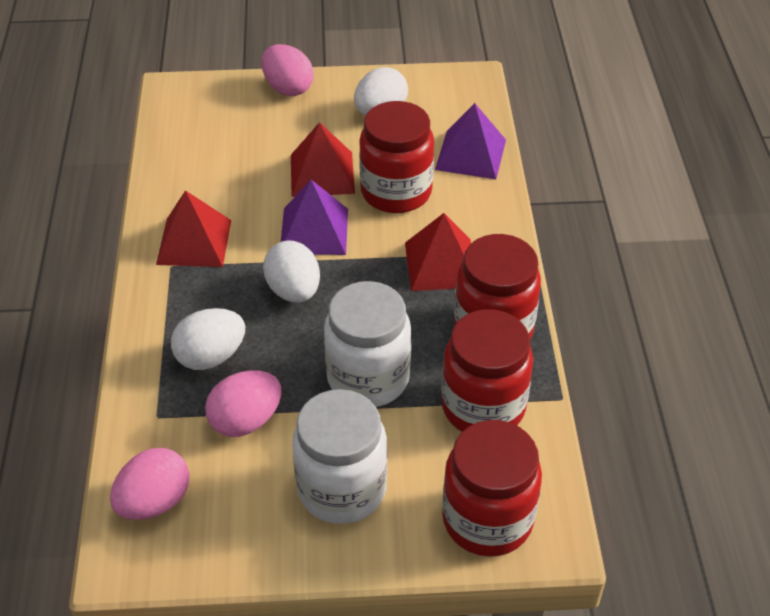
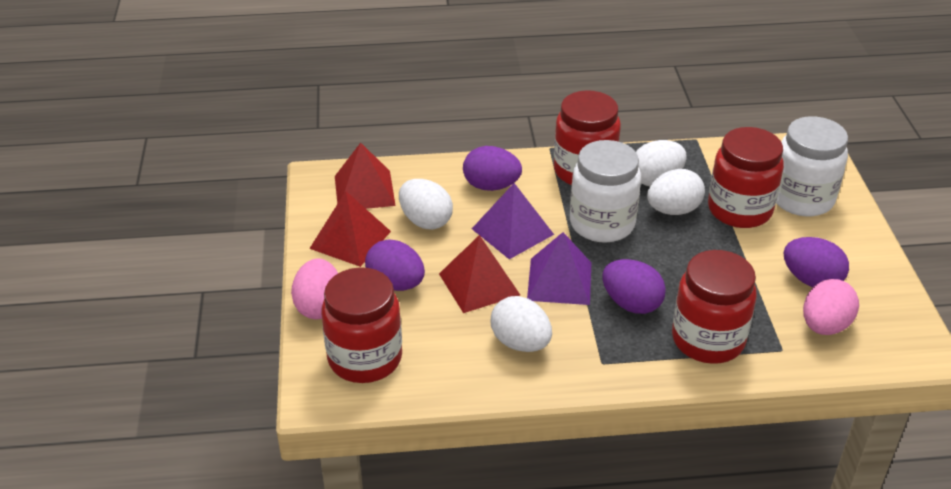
pink egg: 3 -> 2
purple egg: 0 -> 4
white egg: 3 -> 4

